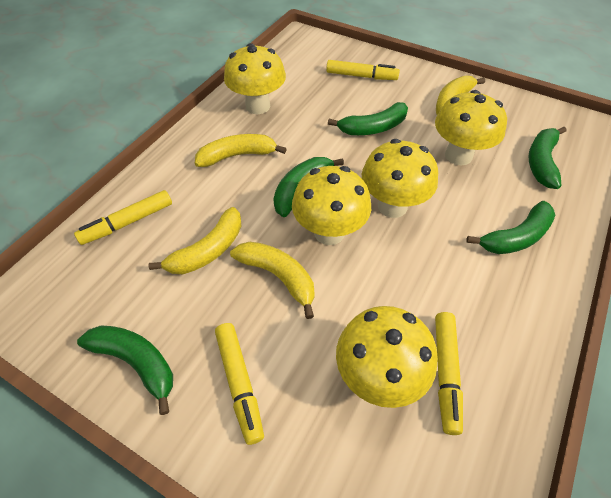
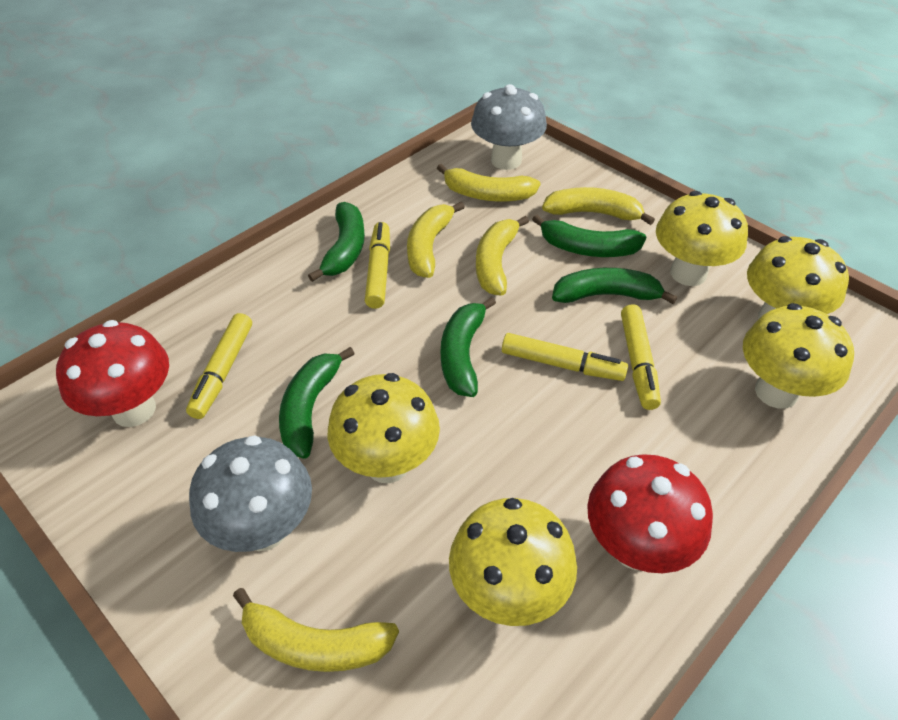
grey mushroom: 0 -> 2
red mushroom: 0 -> 2
yellow banana: 4 -> 5

